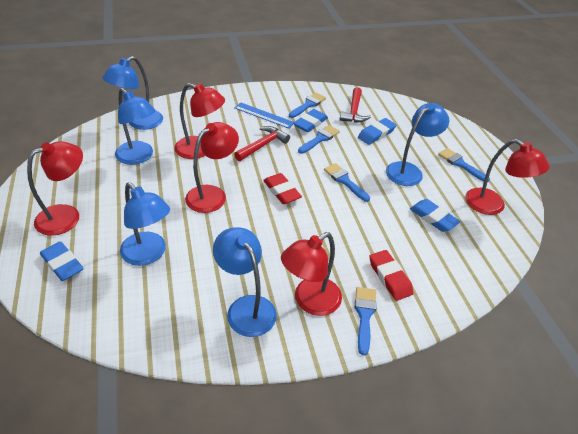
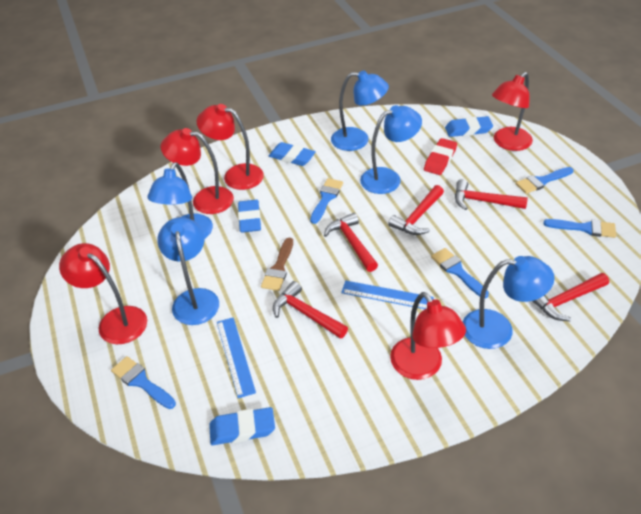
blue ruler: 1 -> 2
brown brush: 0 -> 1
red eraser: 2 -> 1
red hammer: 2 -> 5

